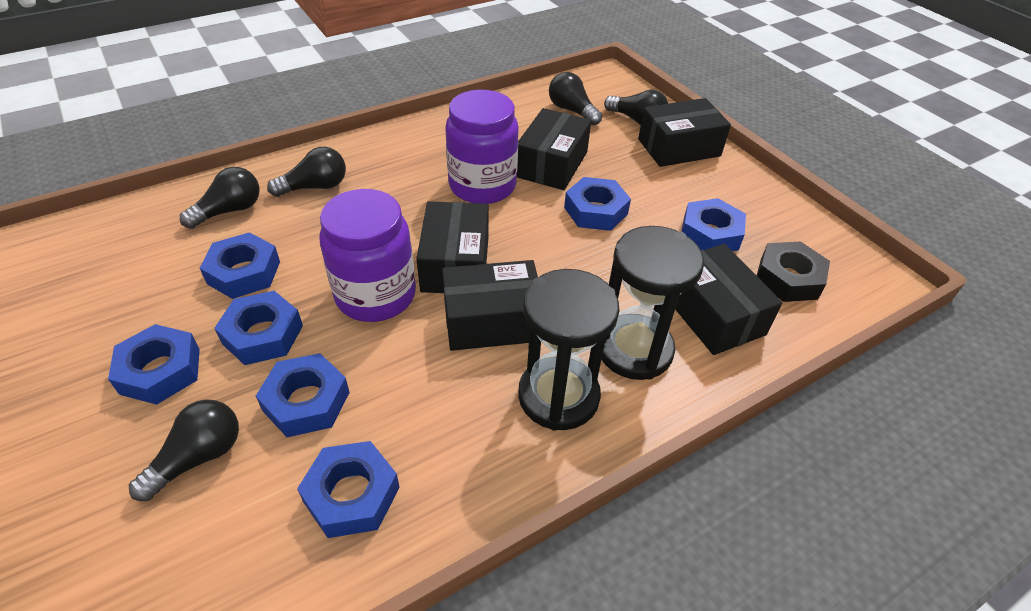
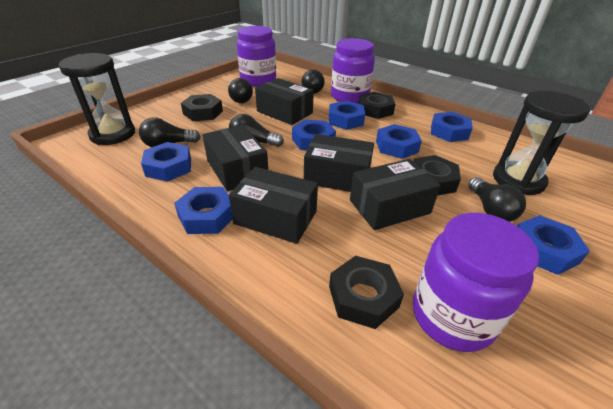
black nut: 1 -> 4
purple jar: 2 -> 3

